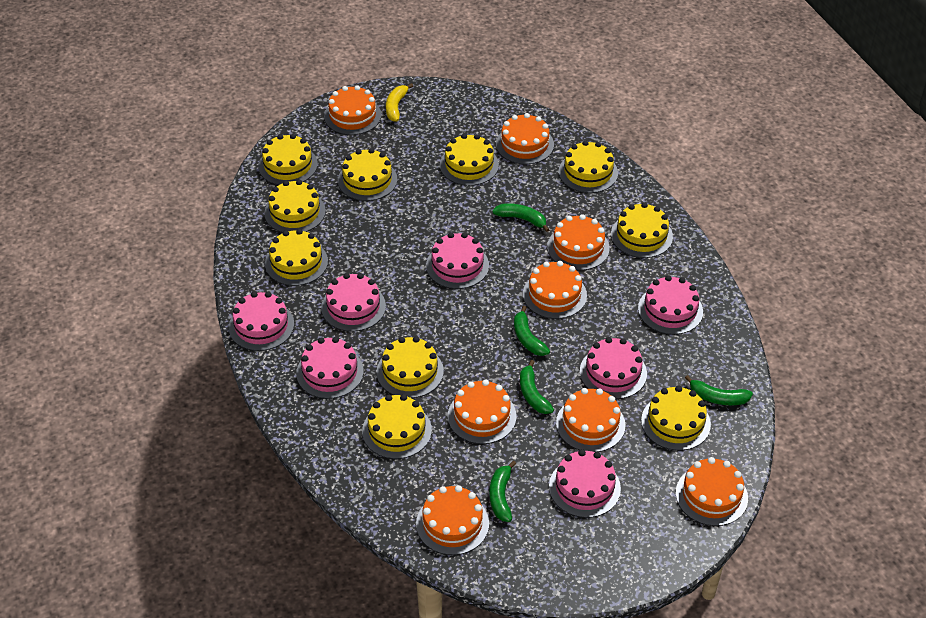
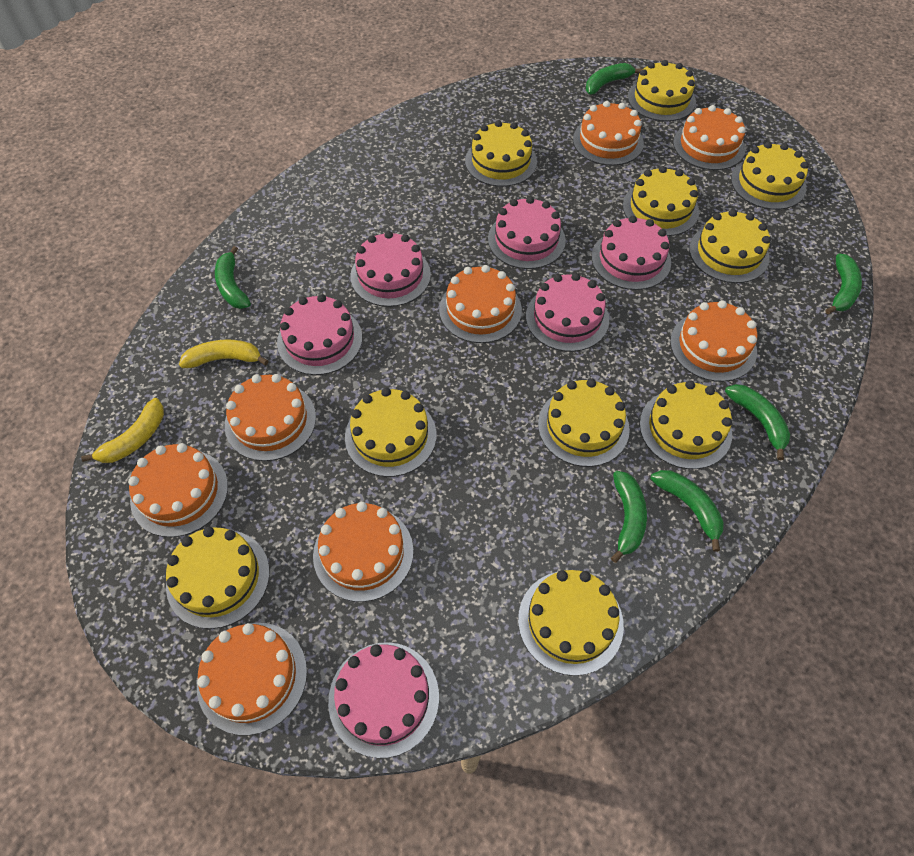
green banana: 5 -> 6
pink cake: 7 -> 6
yellow banana: 1 -> 2

